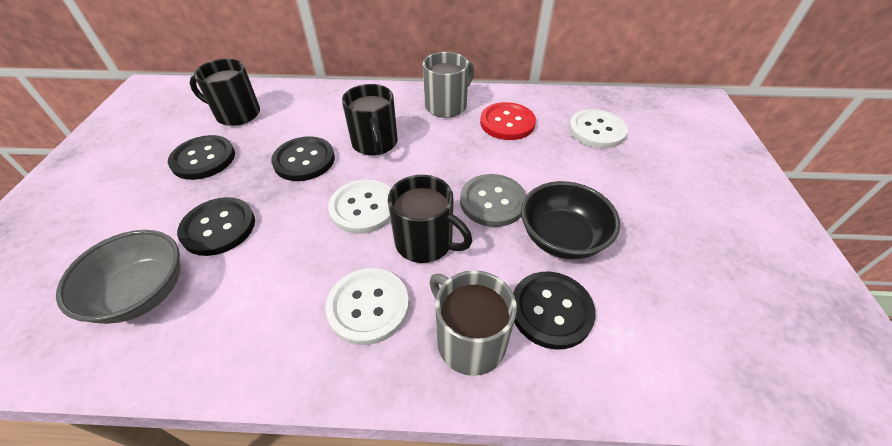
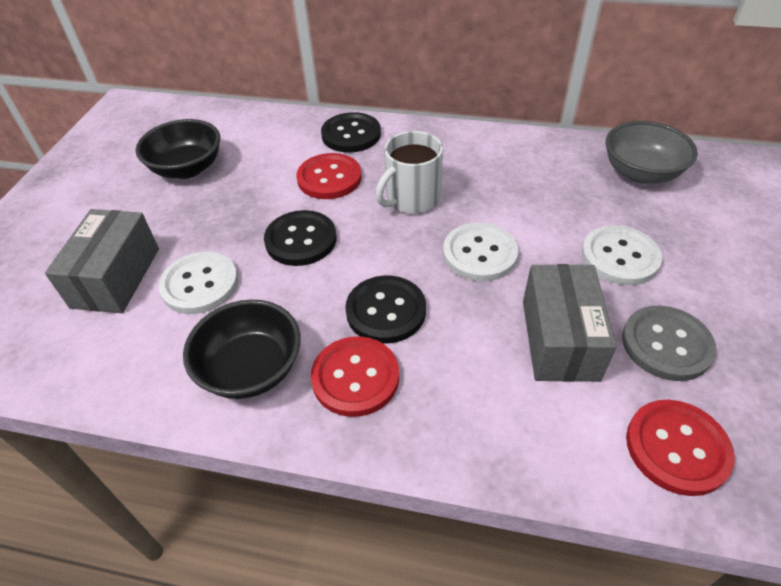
black bowl: 1 -> 2
black button: 4 -> 3
black mug: 3 -> 0
grey box: 0 -> 2
grey mug: 2 -> 0
red button: 1 -> 3
white mug: 0 -> 1

